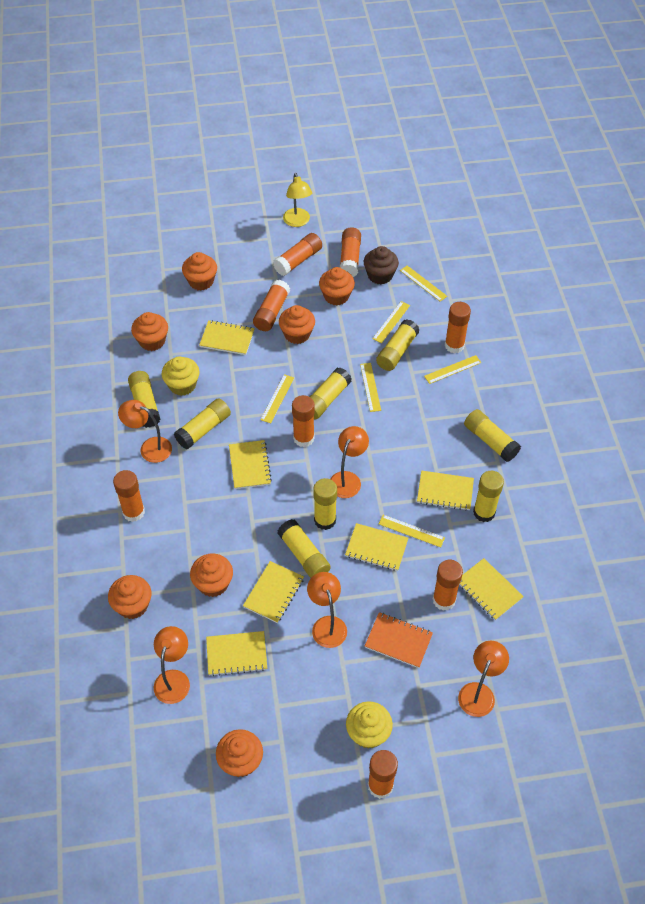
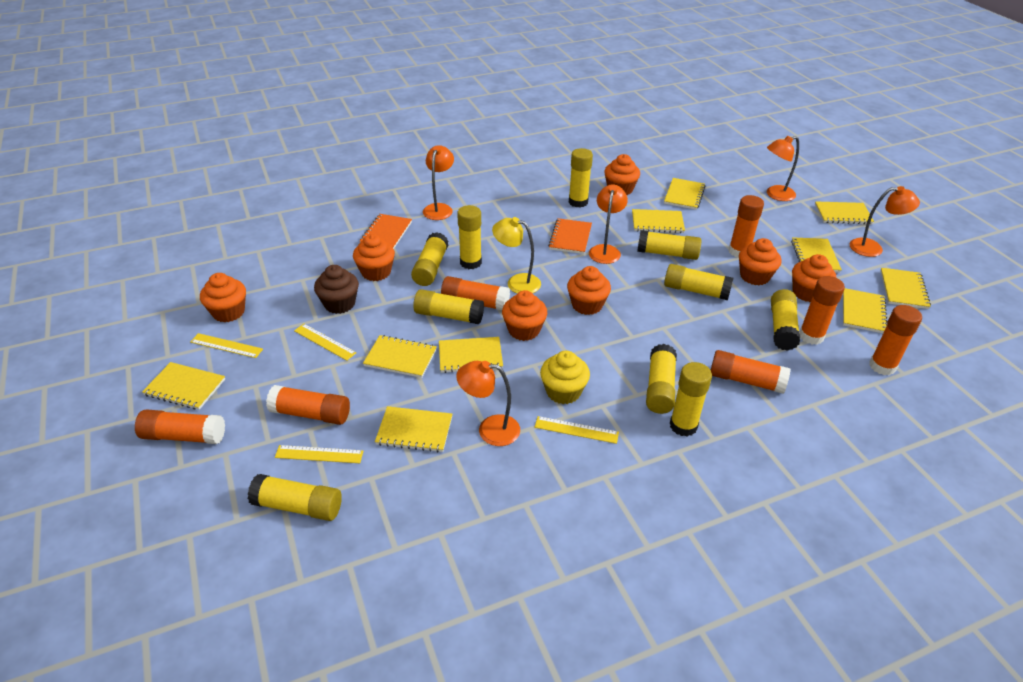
orange glue stick: 8 -> 7
orange notebook: 1 -> 2
yellow cupcake: 2 -> 1
yellow glue stick: 8 -> 10
yellow notebook: 7 -> 10
yellow ruler: 6 -> 4

